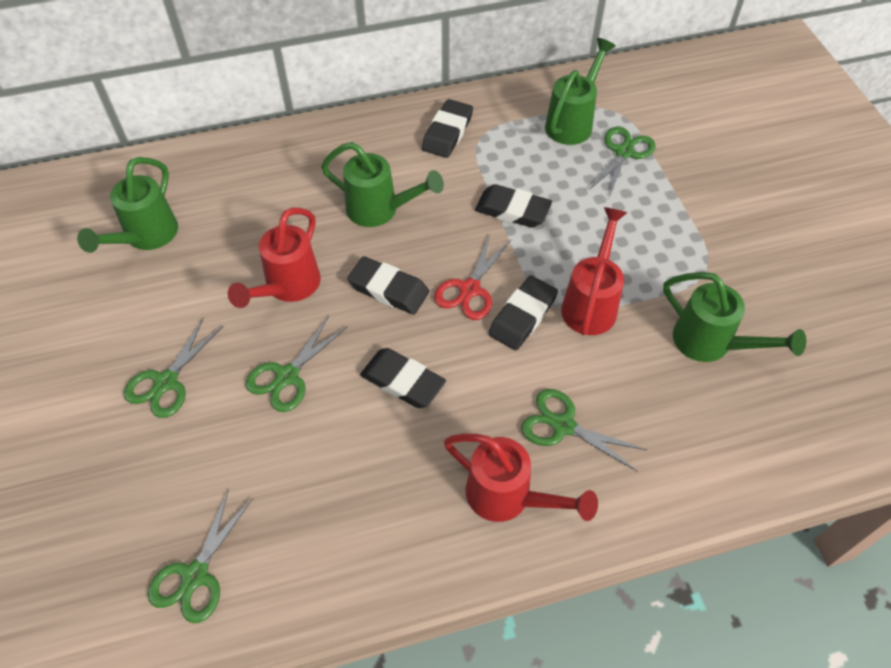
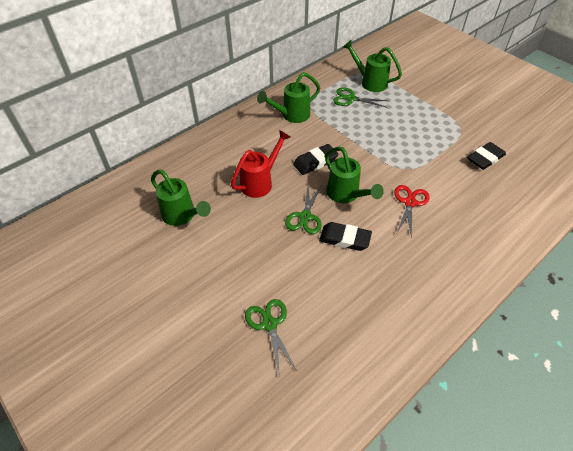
black eraser: 5 -> 3
green scissors: 5 -> 3
red watering can: 3 -> 1

